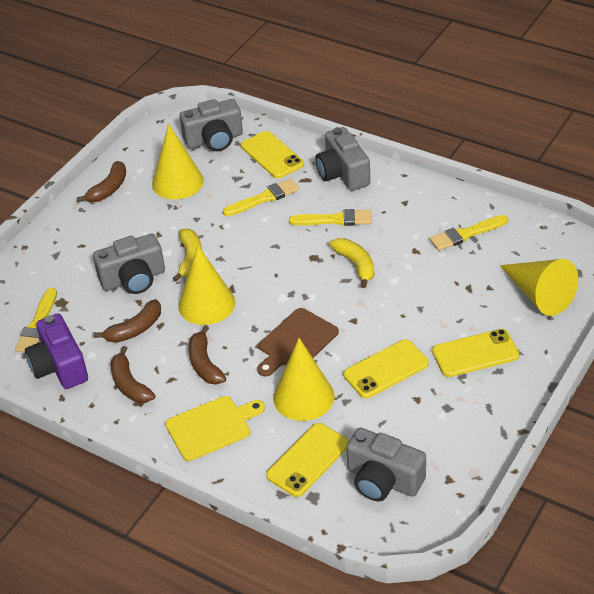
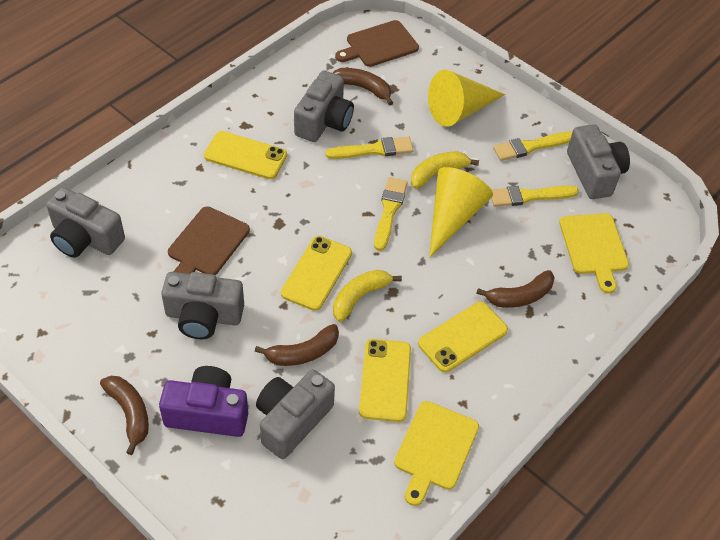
brown cutting board: 1 -> 2
grey camera: 4 -> 5
yellow cone: 4 -> 2
yellow cutting board: 1 -> 2

